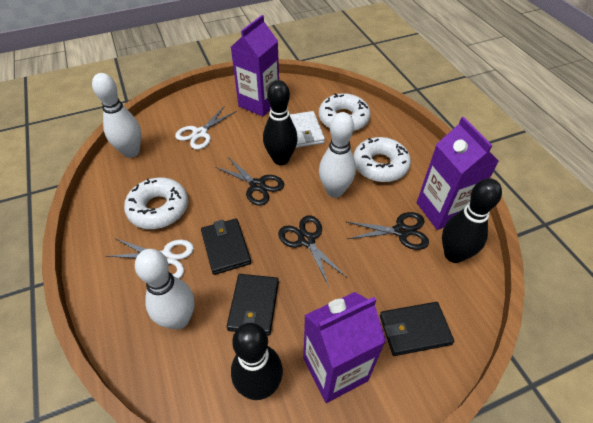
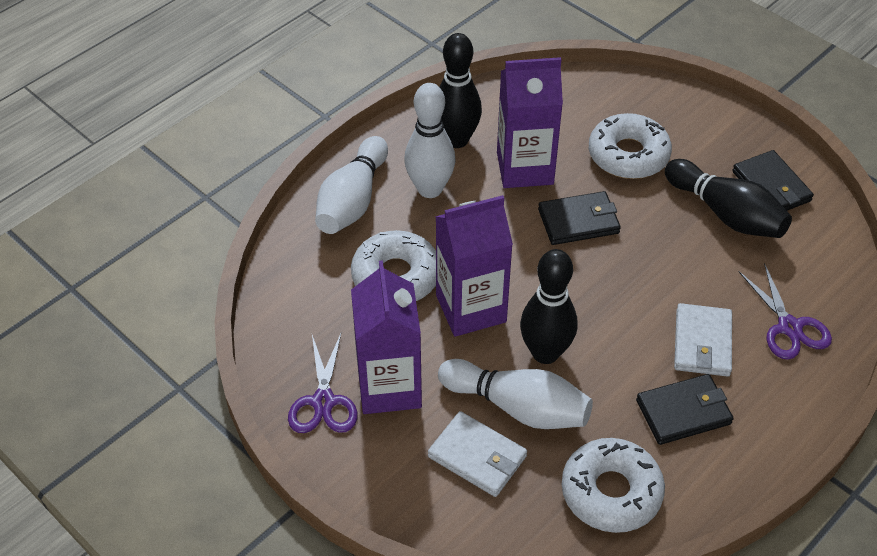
black scissors: 3 -> 0
purple scissors: 0 -> 2
white scissors: 2 -> 0
white wallet: 1 -> 2

